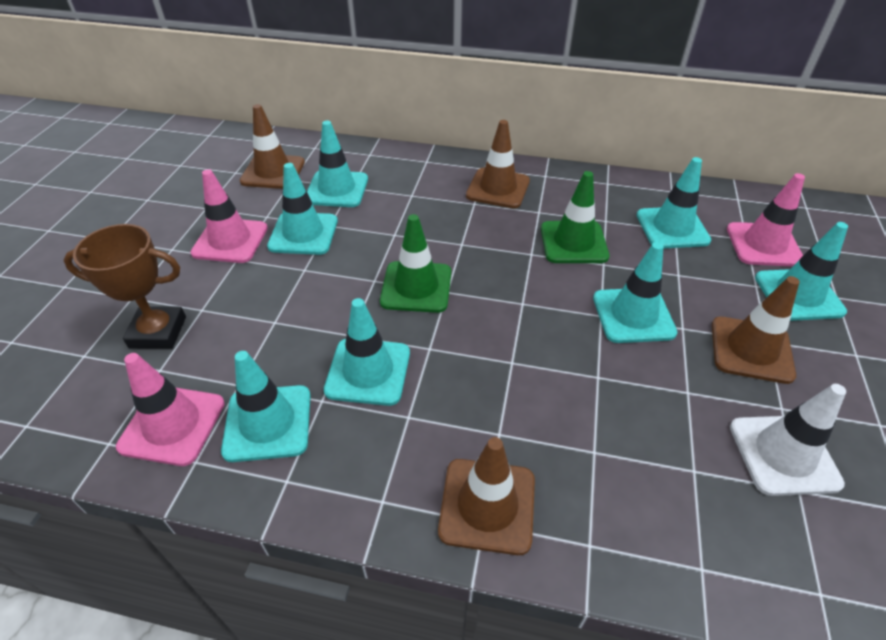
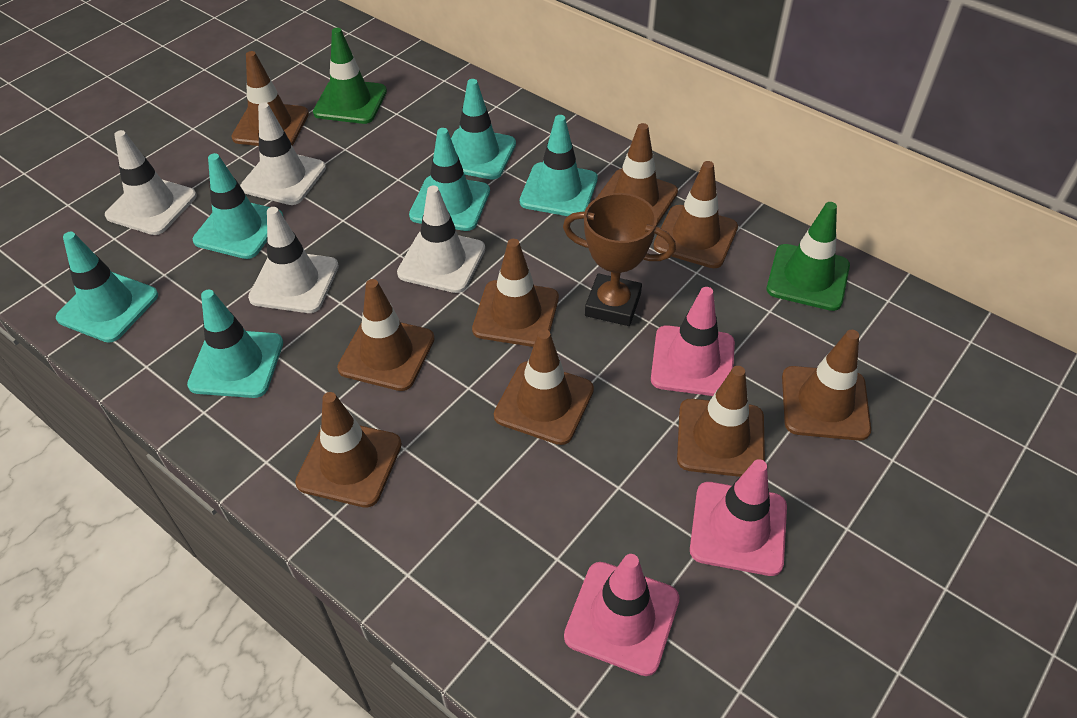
brown traffic cone: 4 -> 9
turquoise traffic cone: 7 -> 6
white traffic cone: 1 -> 4

